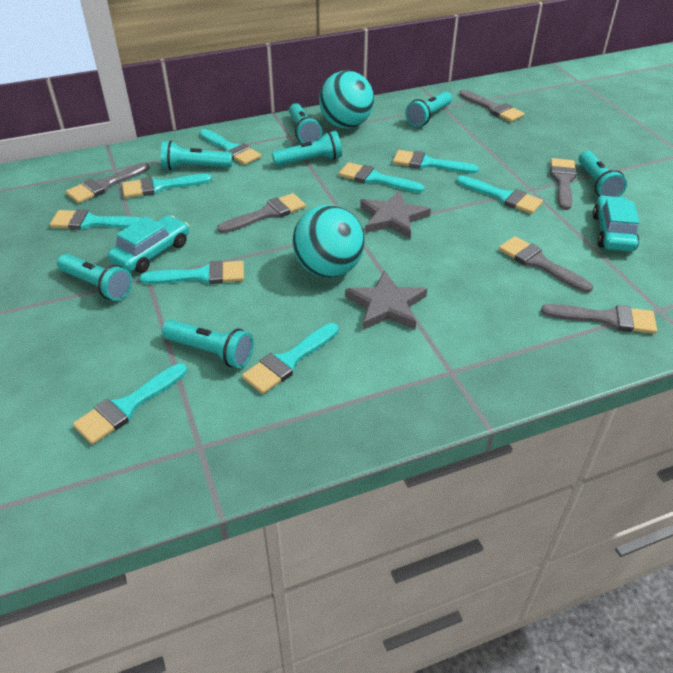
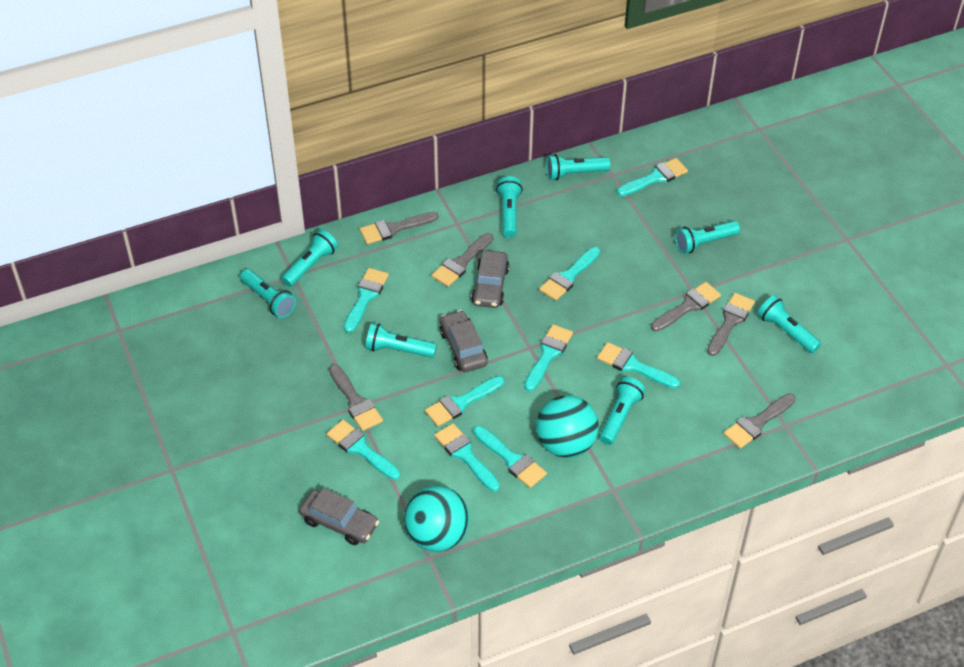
grey car: 0 -> 3
grey star: 2 -> 0
turquoise car: 2 -> 0
turquoise flashlight: 7 -> 8

